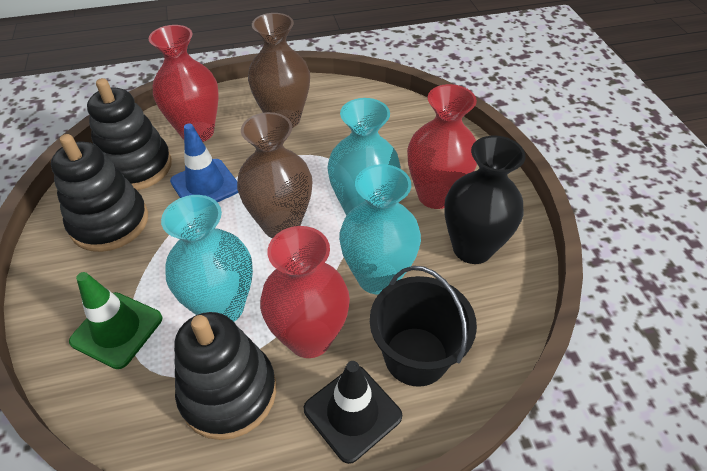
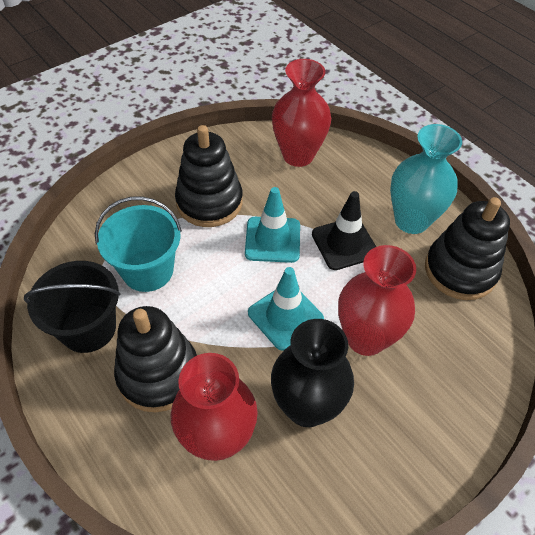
blue traffic cone: 1 -> 0
brown vase: 2 -> 0
green traffic cone: 1 -> 0
turquoise bucket: 0 -> 1
turquoise traffic cone: 0 -> 2
turquoise vase: 3 -> 1

